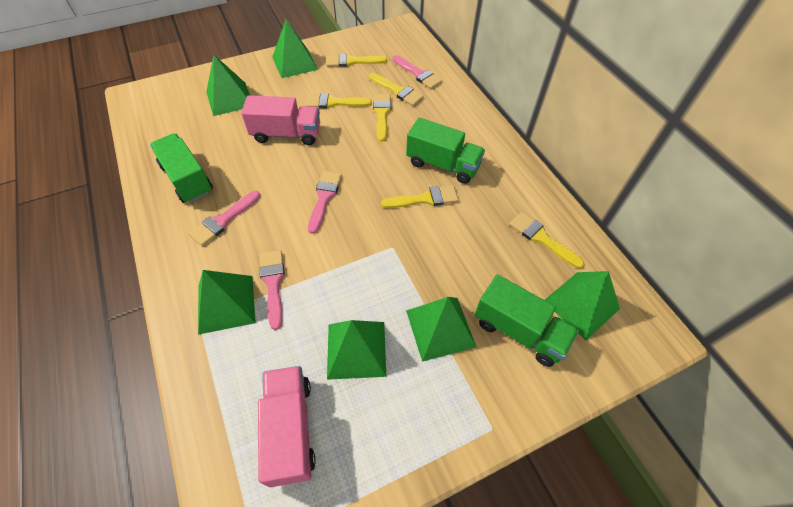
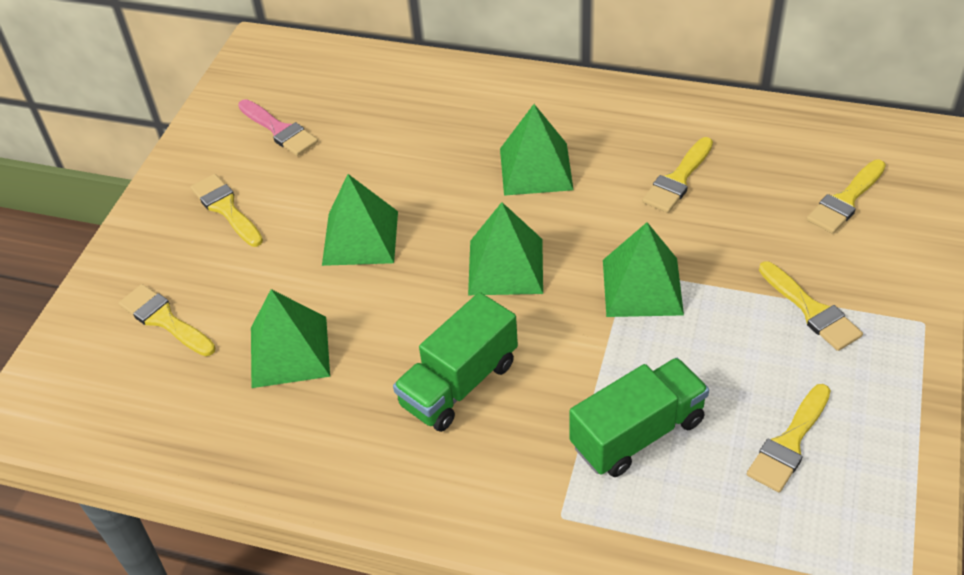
green pyramid: 6 -> 5
green truck: 3 -> 2
pink brush: 4 -> 1
pink truck: 2 -> 0

